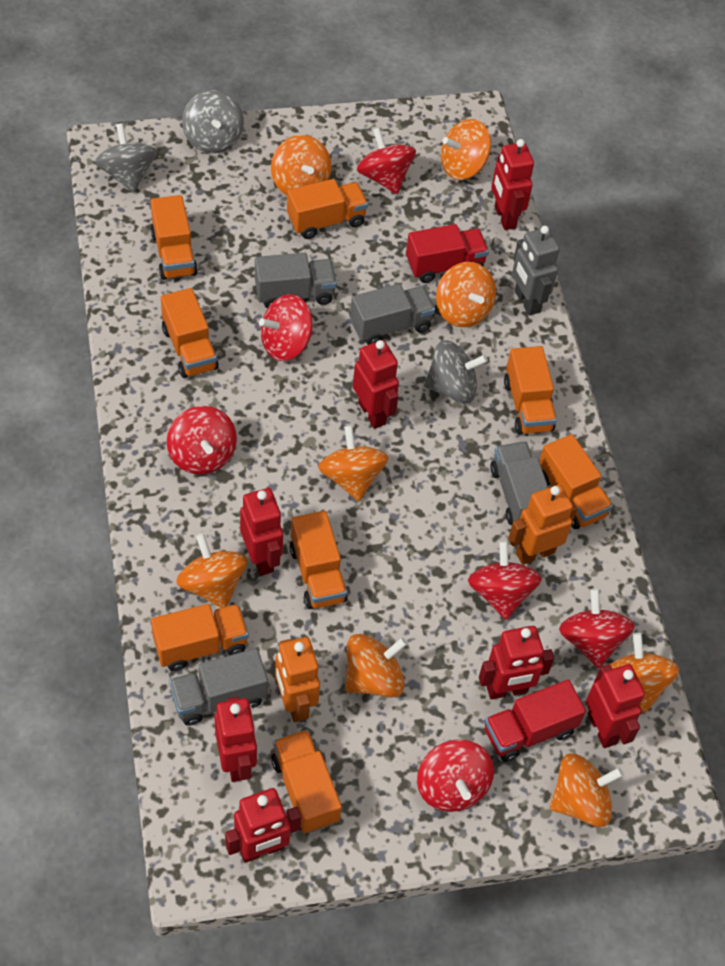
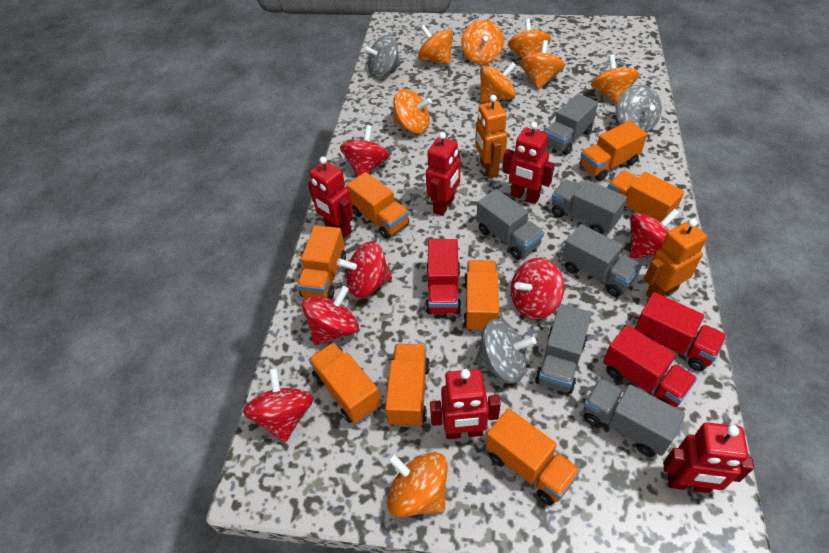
grey robot: 1 -> 0
grey truck: 4 -> 6
red robot: 7 -> 5
red truck: 2 -> 3

